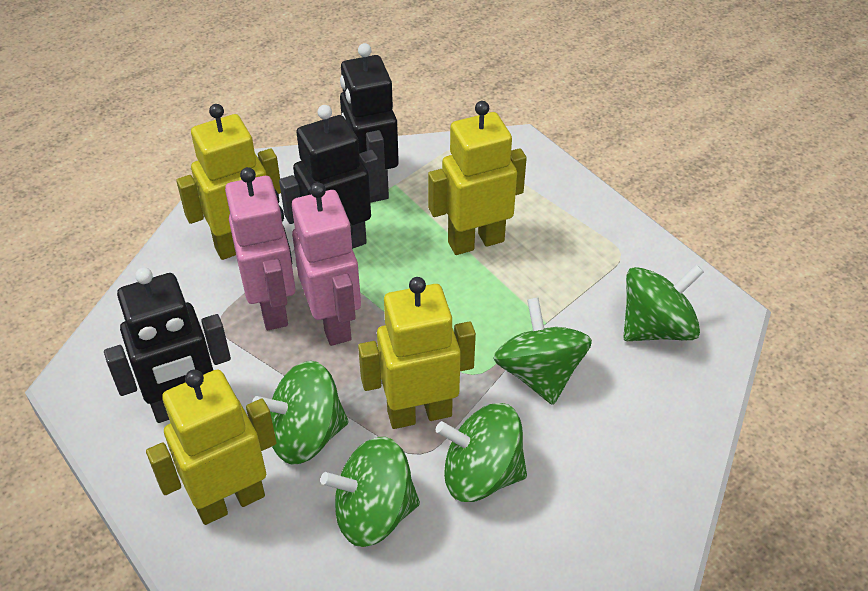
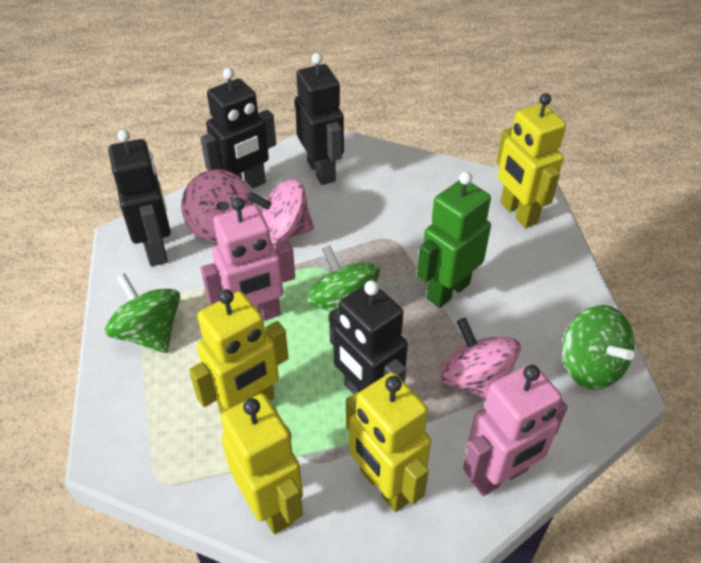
black robot: 3 -> 4
green robot: 0 -> 1
green spinning top: 5 -> 3
pink spinning top: 0 -> 3

